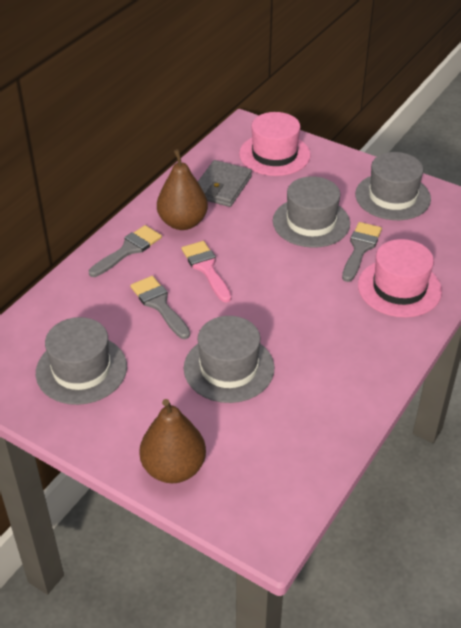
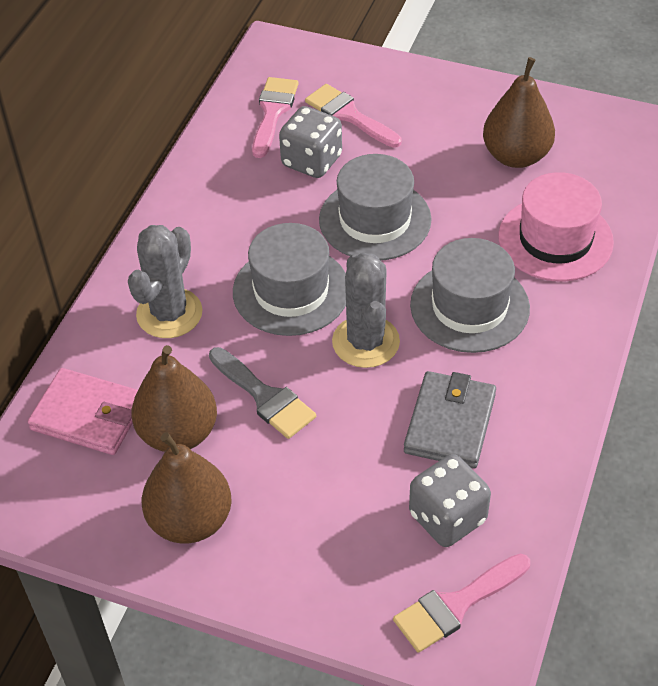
brown pear: 2 -> 3
grey brush: 3 -> 1
grey cactus: 0 -> 2
grey dice: 0 -> 2
grey hat: 4 -> 3
pink brush: 1 -> 3
pink hat: 2 -> 1
pink wallet: 0 -> 1

